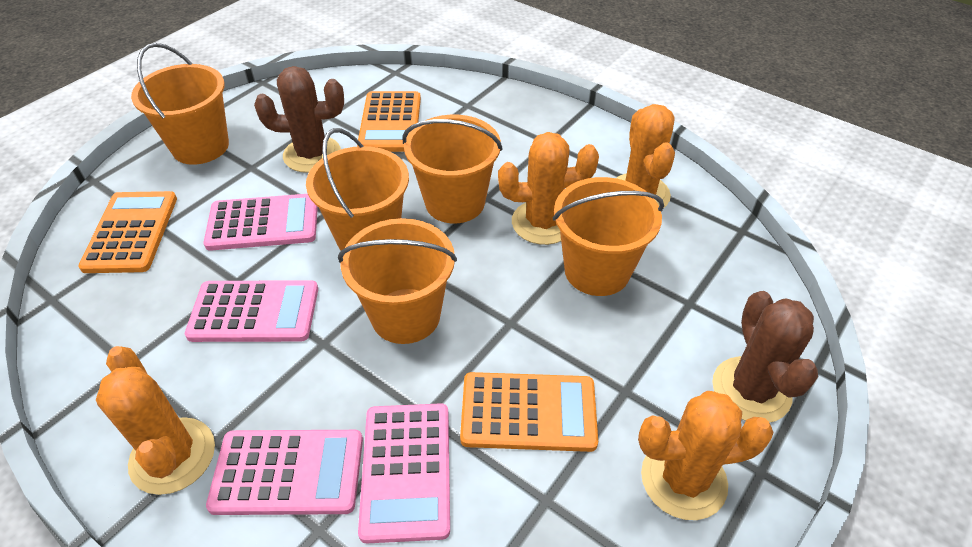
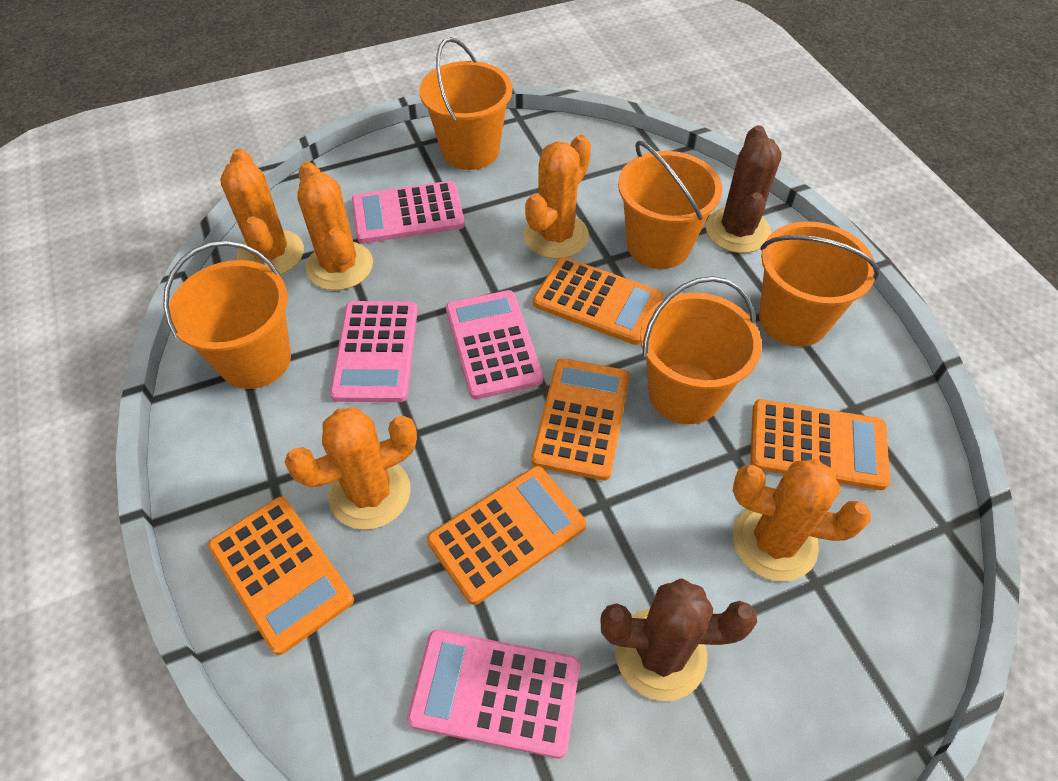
orange cactus: 4 -> 5
orange calculator: 3 -> 5

